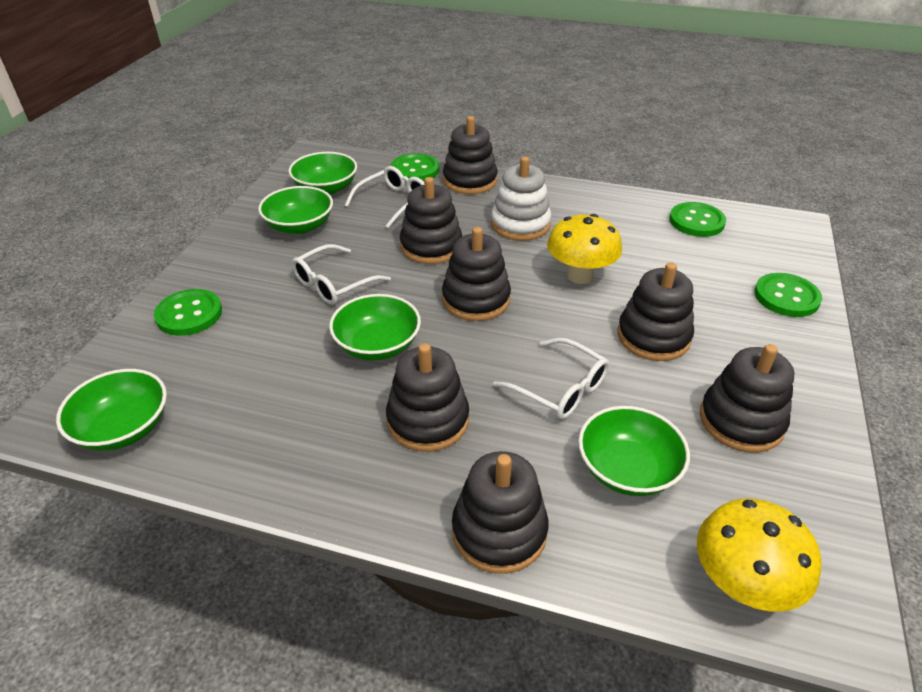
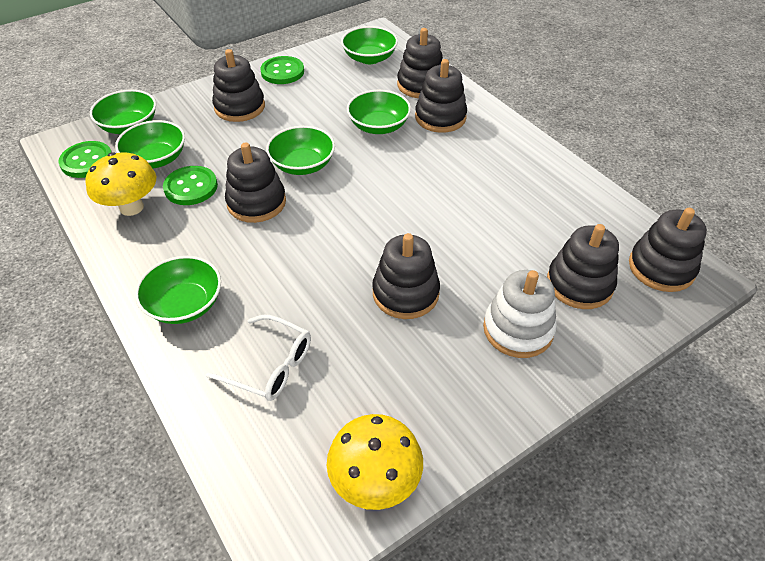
green bowl: 5 -> 6
green button: 4 -> 3
white glasses: 3 -> 1

